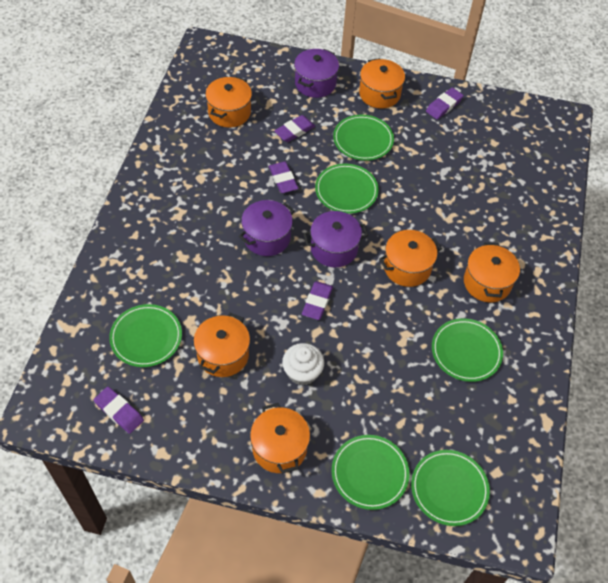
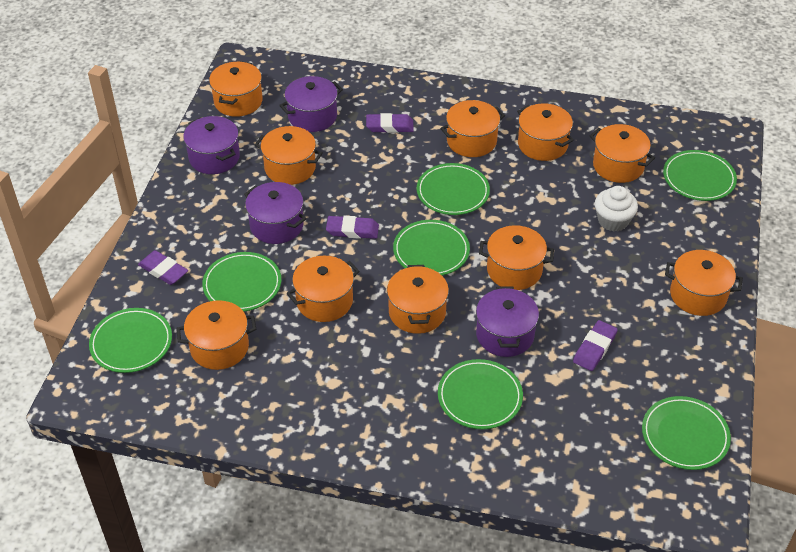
green plate: 6 -> 7
orange pot: 6 -> 10
purple eraser: 5 -> 4
purple pot: 3 -> 4

